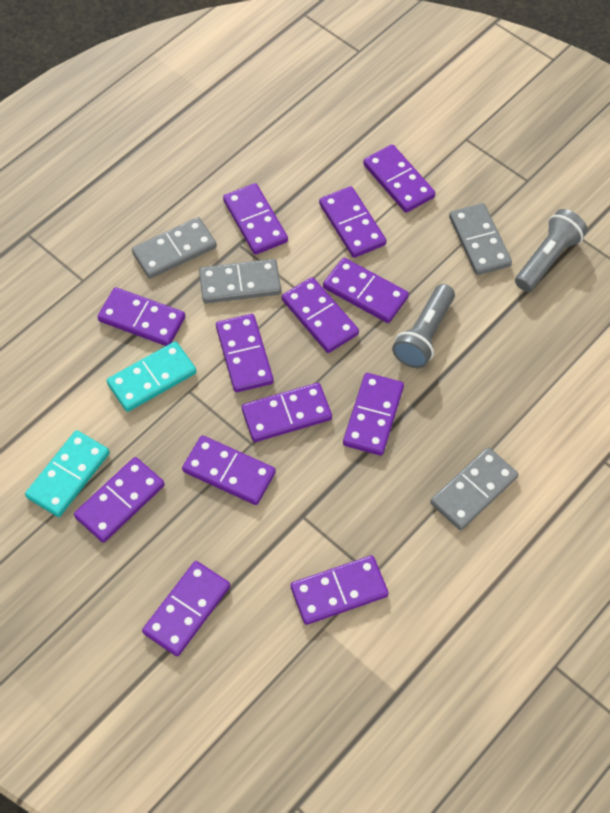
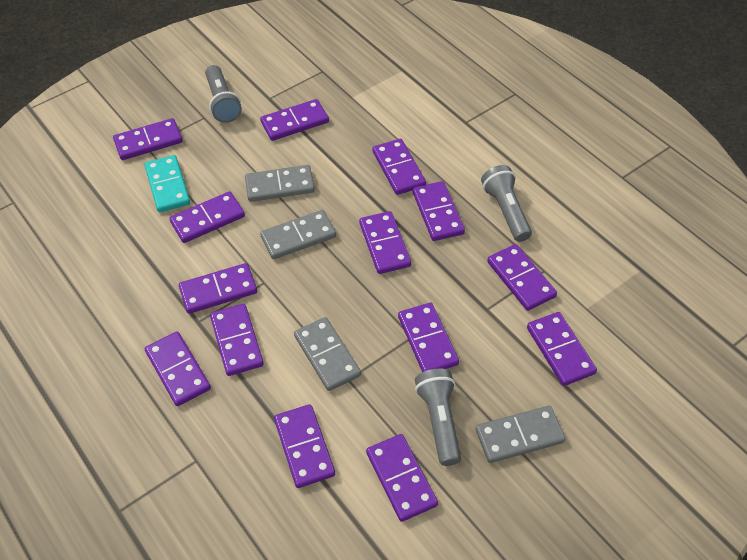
grey flashlight: 2 -> 3
purple domino: 13 -> 14
turquoise domino: 2 -> 1

